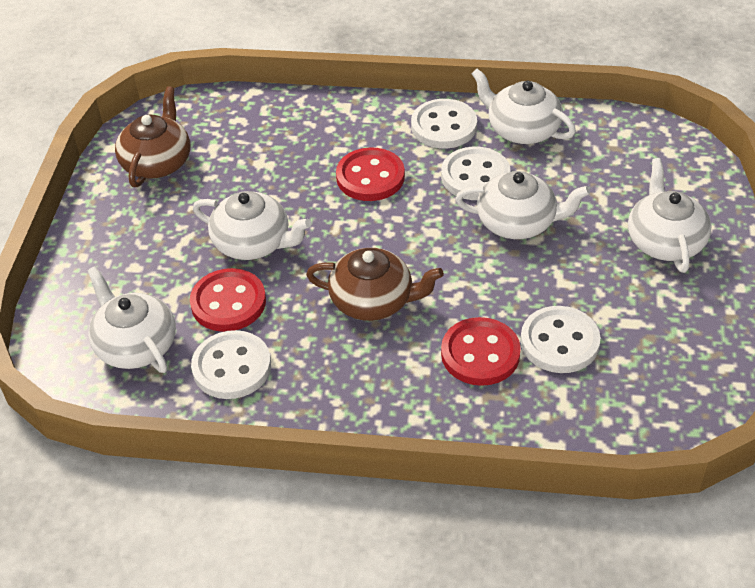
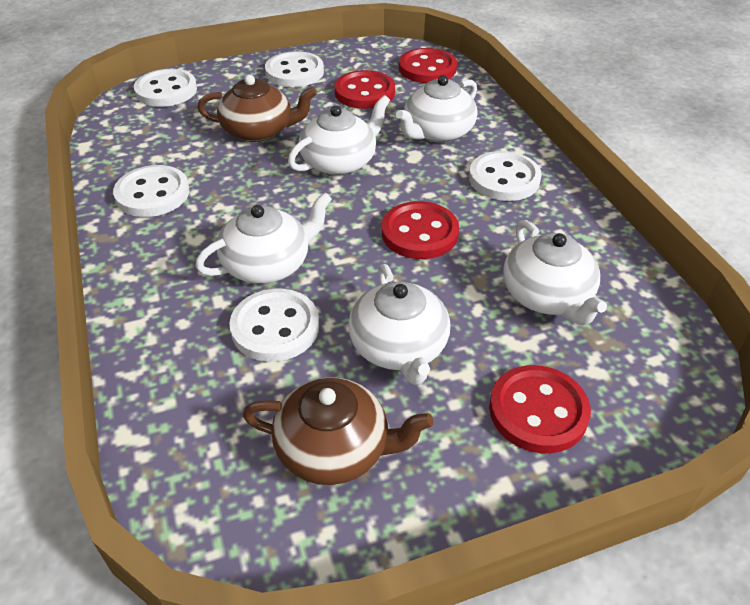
red button: 3 -> 4
white button: 4 -> 5

